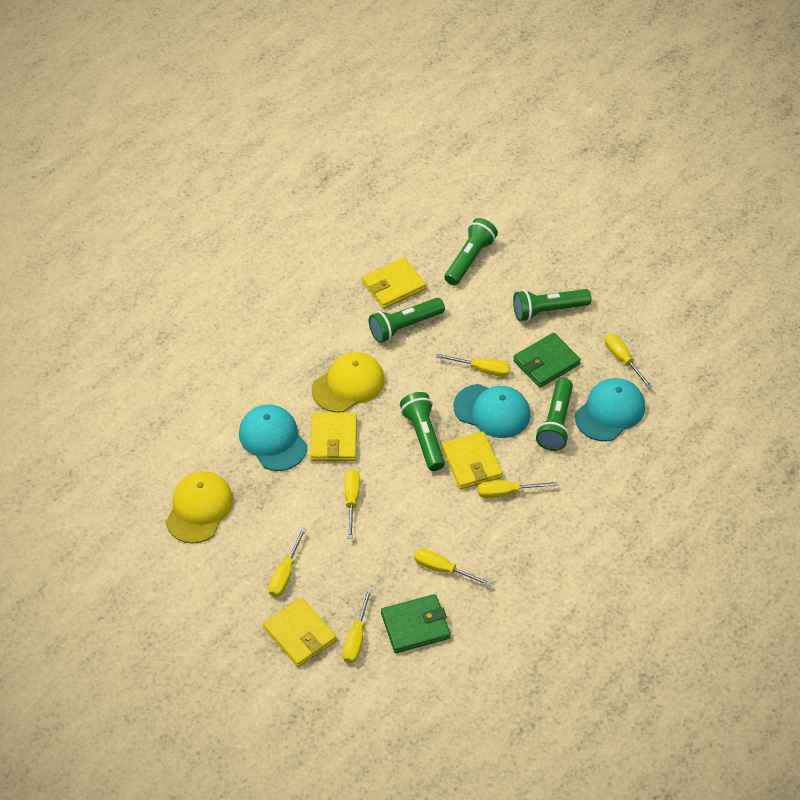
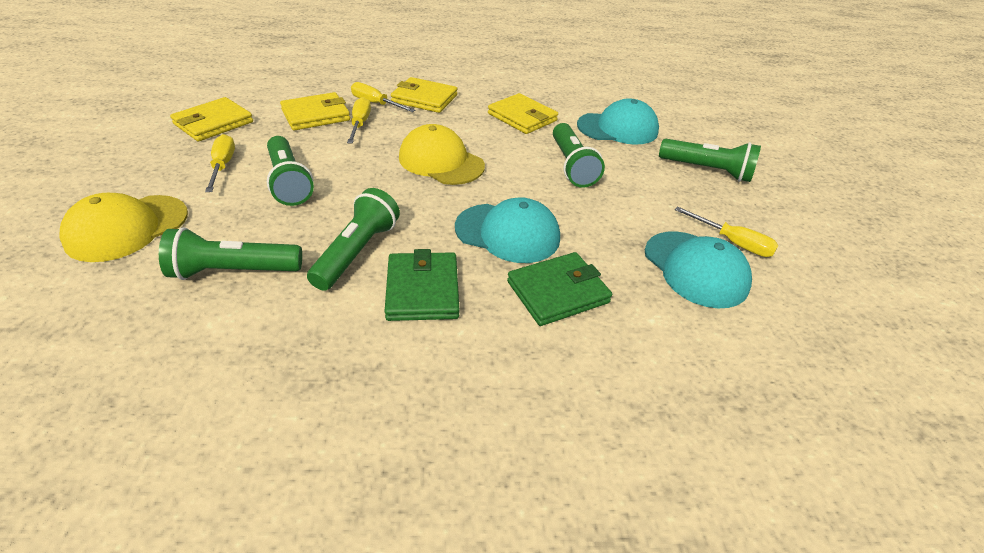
yellow screwdriver: 7 -> 4

